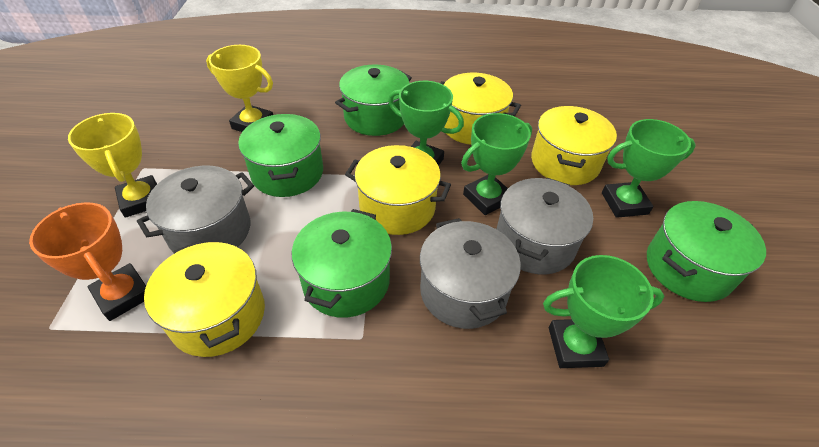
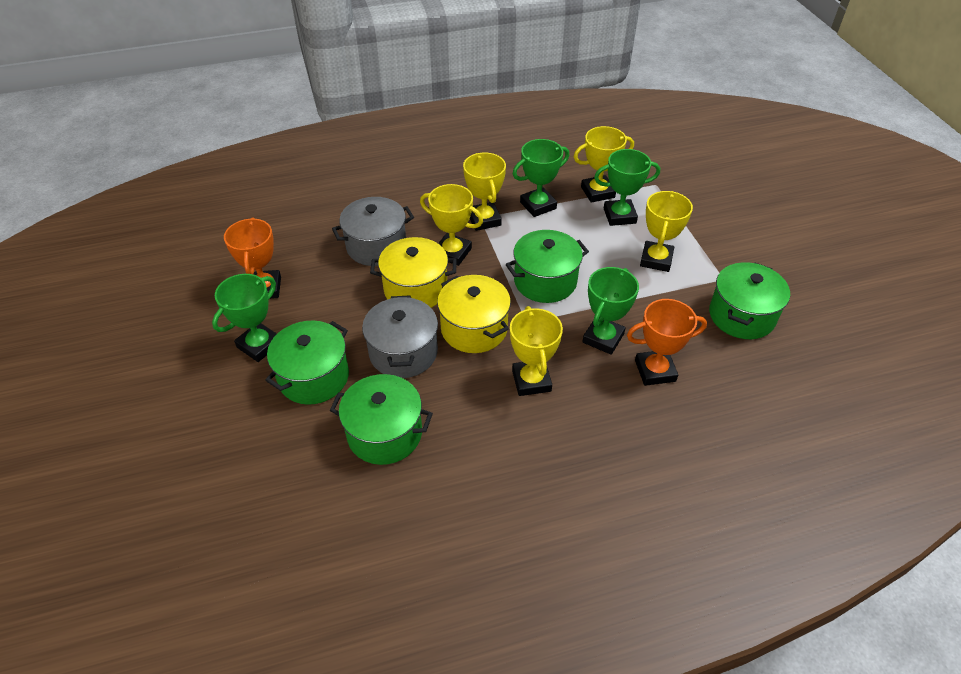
grey pot: 3 -> 2
orange trophy: 1 -> 2
yellow pot: 4 -> 2
yellow trophy: 2 -> 5

